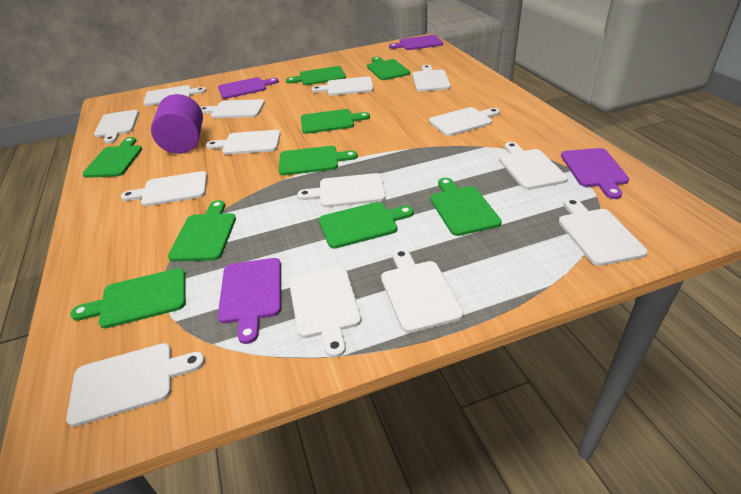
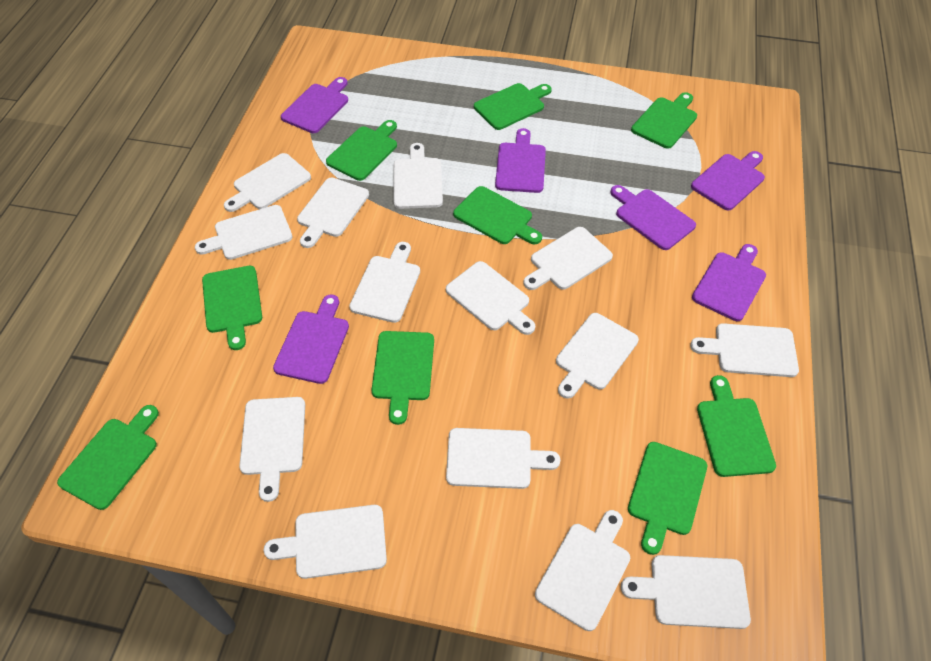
purple cutting board: 4 -> 6
purple cylinder: 1 -> 0

